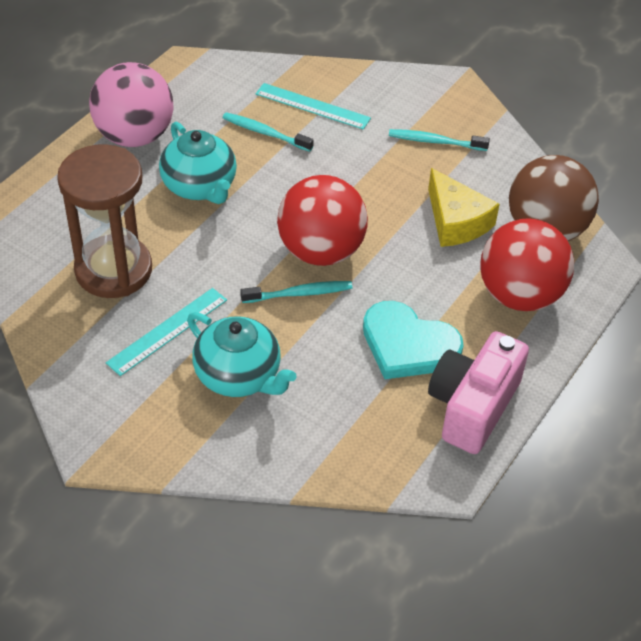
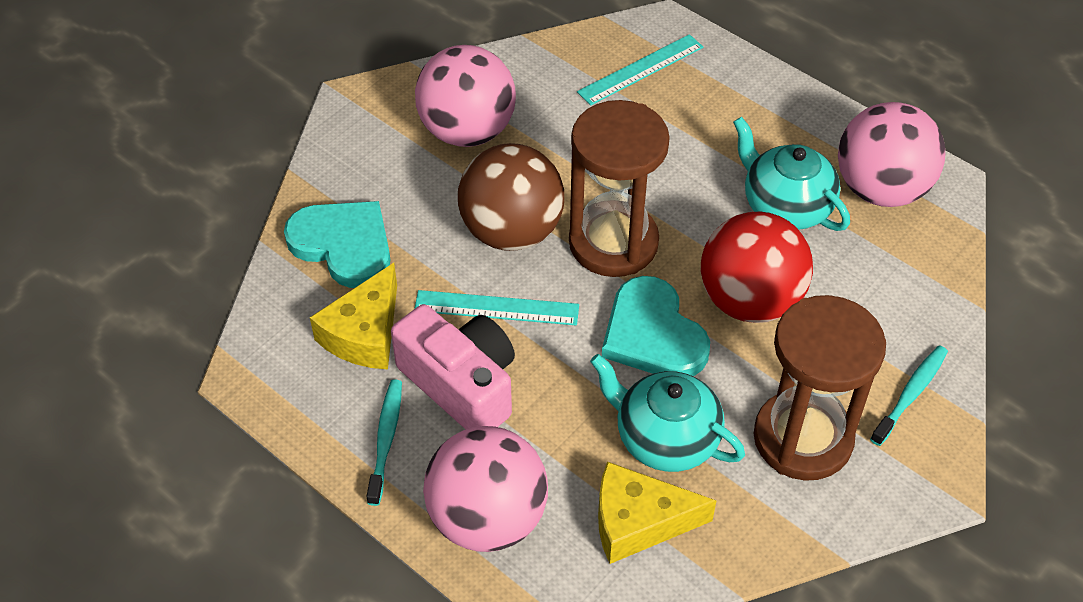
brown hourglass: 1 -> 2
pink ball: 1 -> 3
red ball: 2 -> 1
turquoise heart: 1 -> 2
turquoise toothbrush: 3 -> 2
yellow cheese: 1 -> 2

